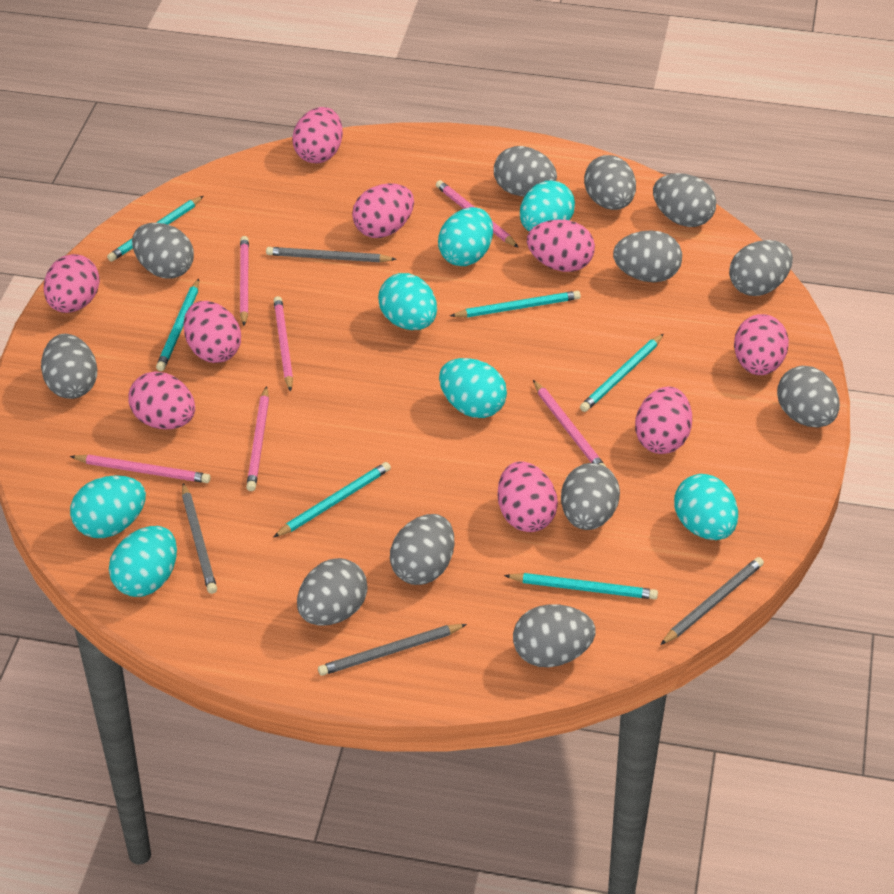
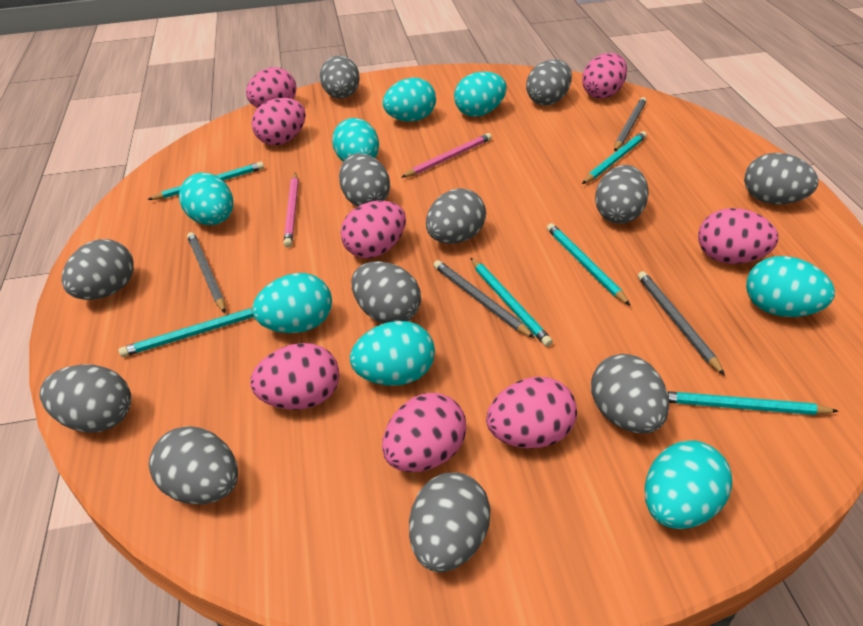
pink egg: 9 -> 8
pink pencil: 6 -> 2
turquoise egg: 7 -> 8

